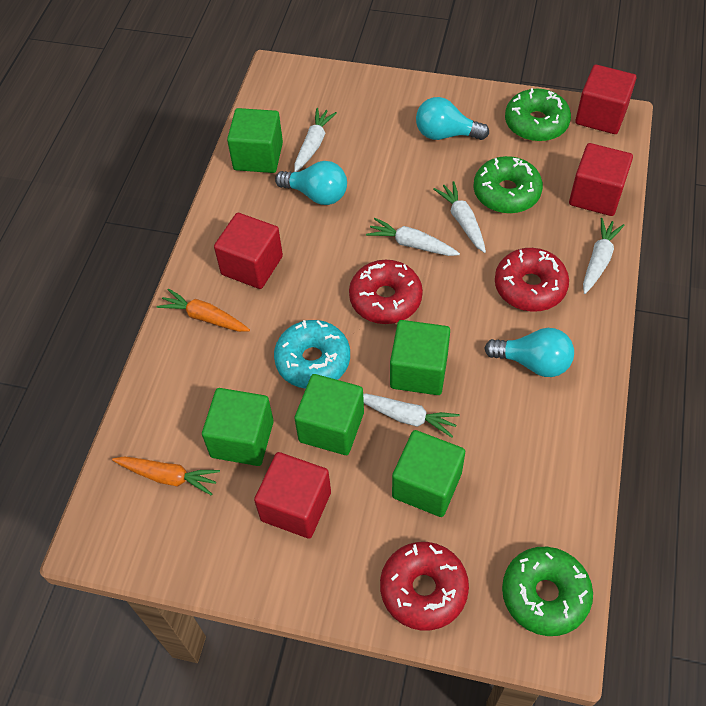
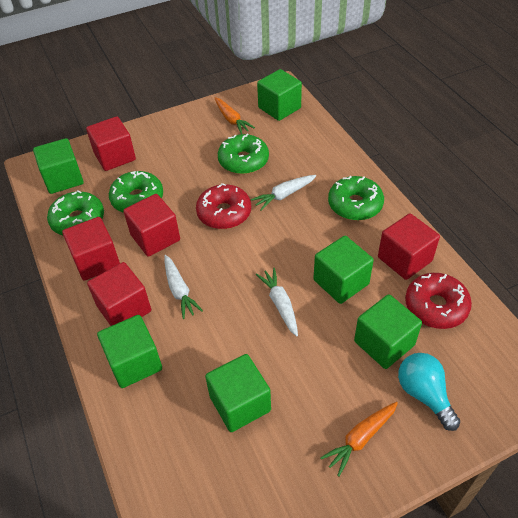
green cube: 5 -> 6
green donut: 3 -> 4
red cube: 4 -> 5
red donut: 3 -> 2
turquoise donut: 1 -> 0
turquoise light bulb: 3 -> 1
white carrot: 5 -> 3

